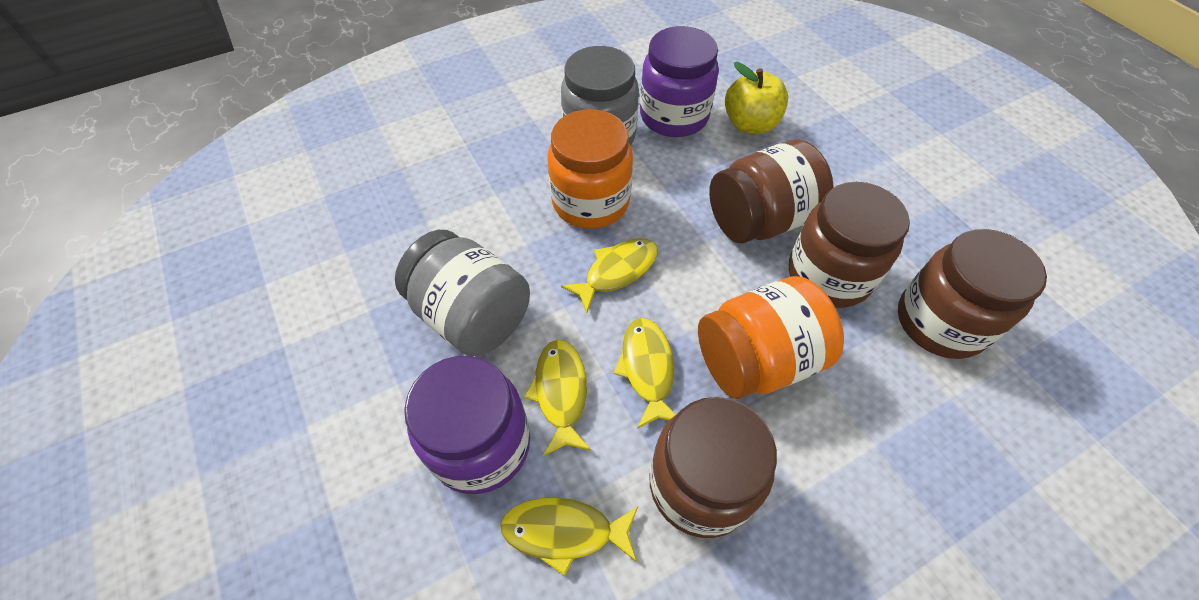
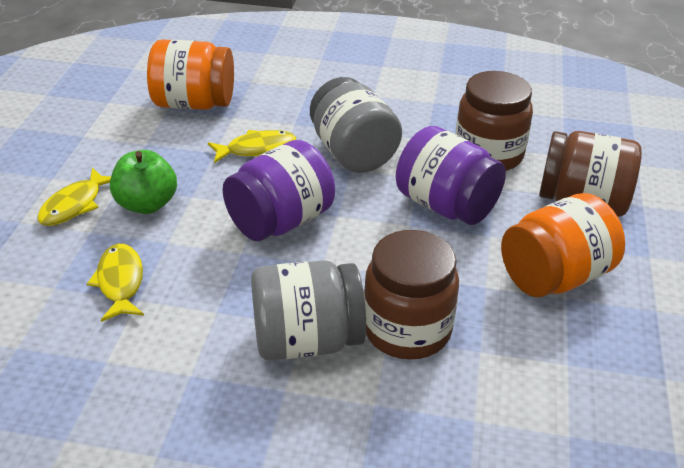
brown jar: 4 -> 3
green apple: 0 -> 1
yellow apple: 1 -> 0
yellow fish: 4 -> 3

